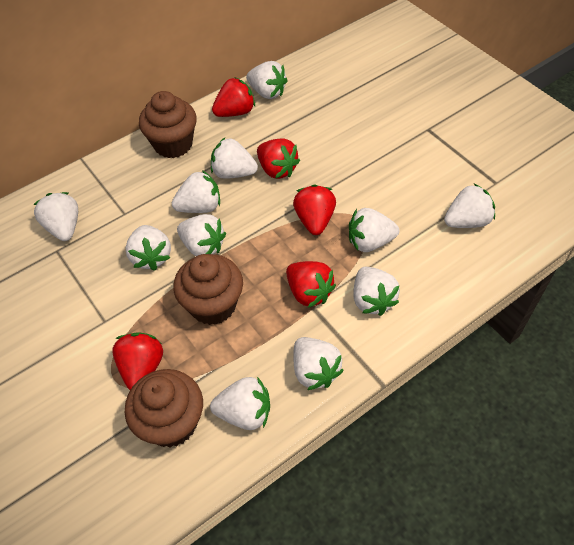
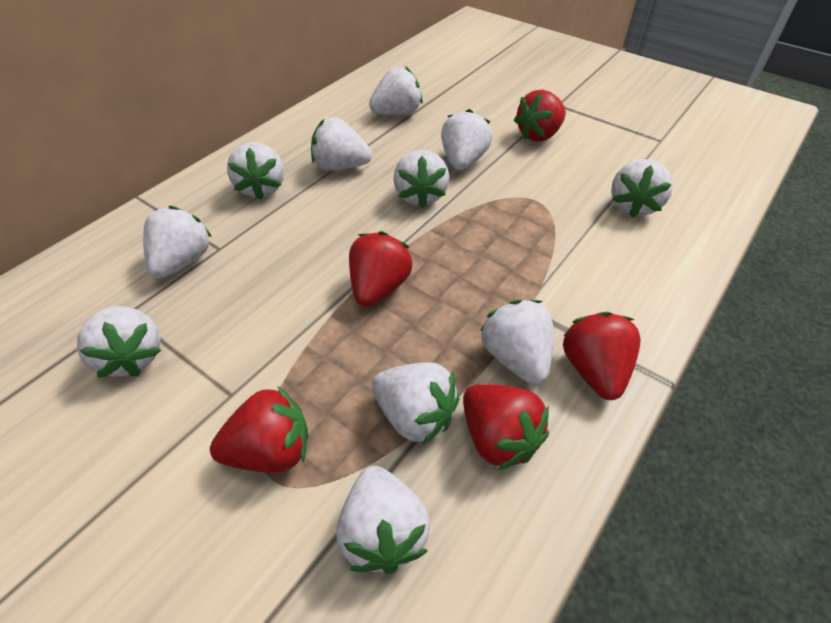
brown cupcake: 3 -> 0

